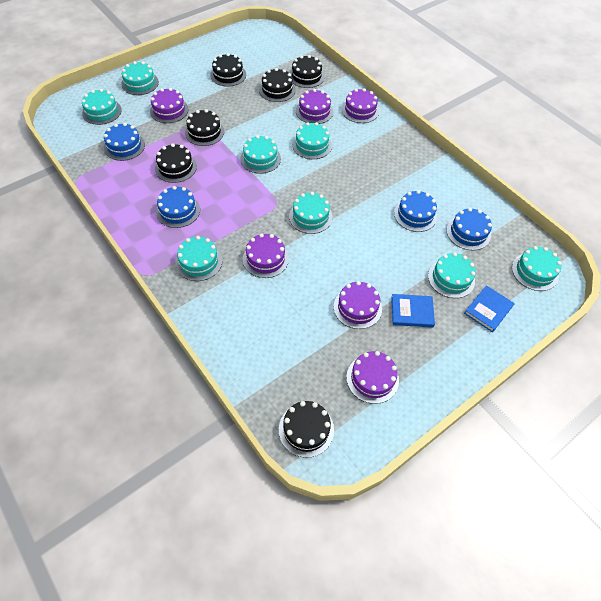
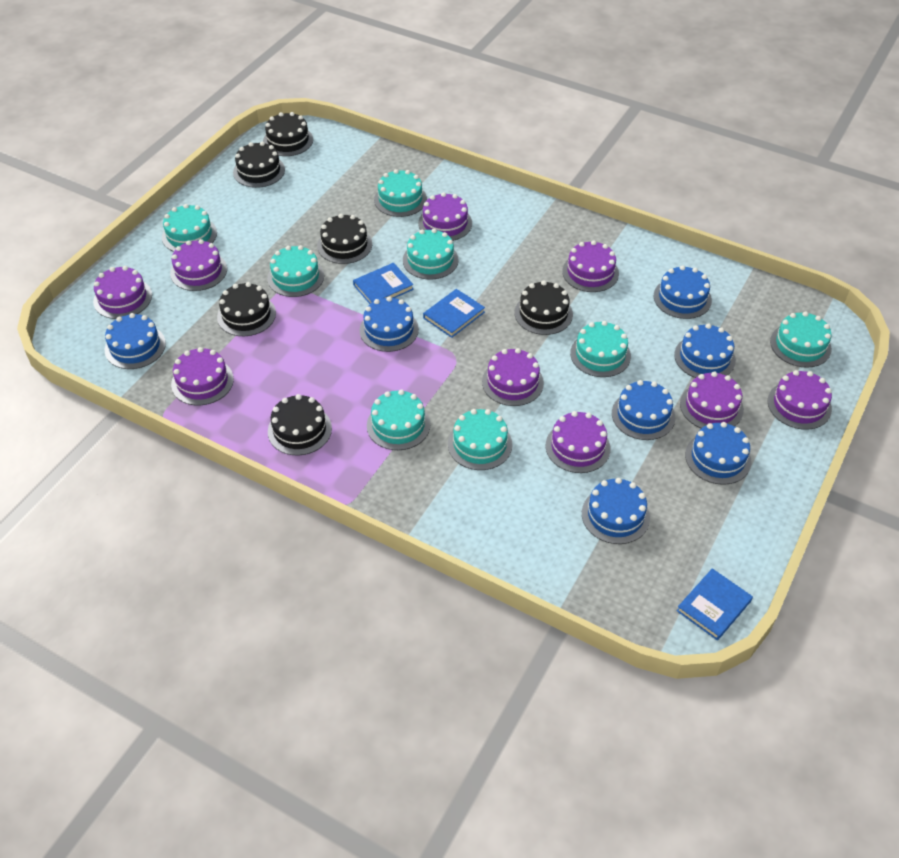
blue book: 2 -> 3
blue cake: 4 -> 7
purple cake: 6 -> 9

